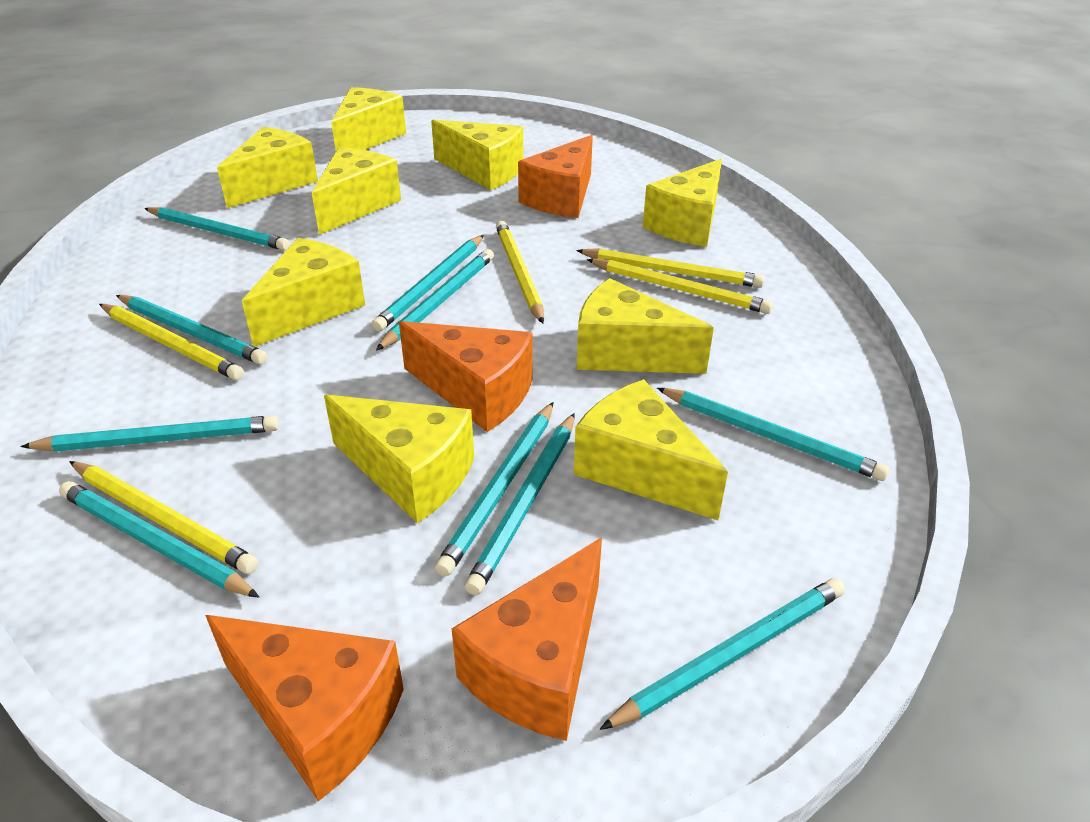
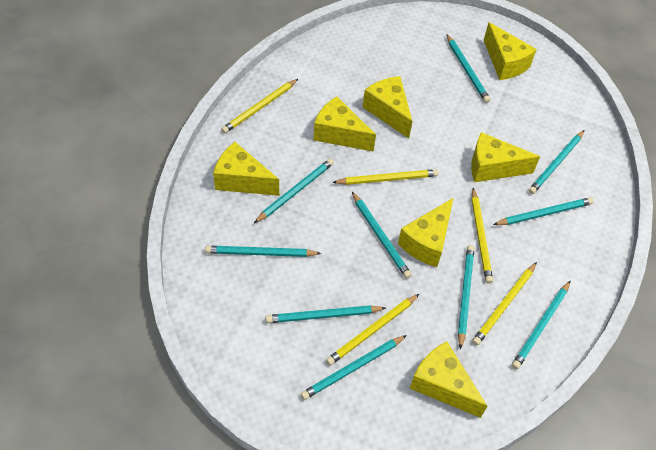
orange cheese: 4 -> 0
yellow cheese: 9 -> 7

